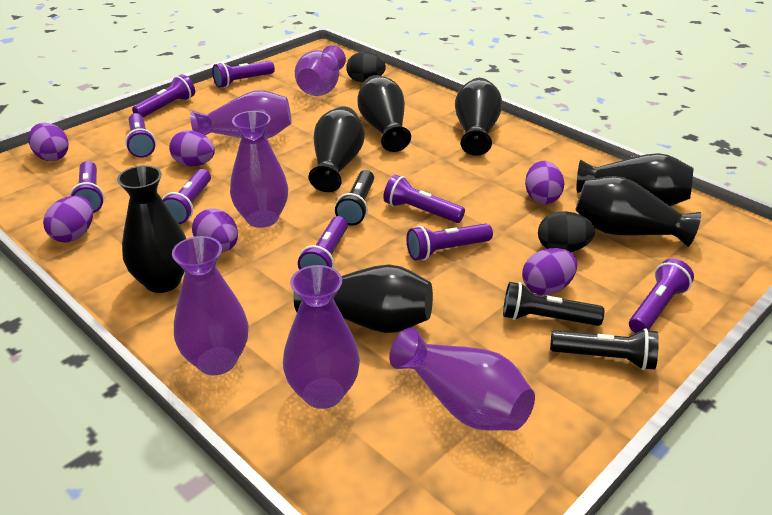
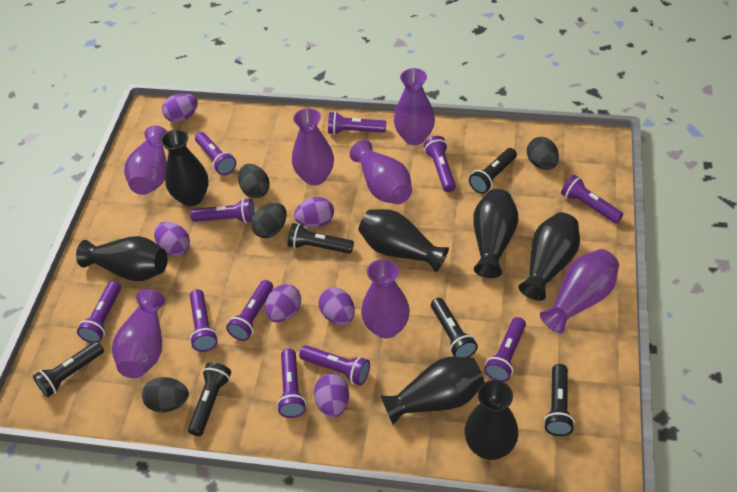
black egg: 2 -> 4
black flashlight: 3 -> 6
purple flashlight: 9 -> 11
purple vase: 6 -> 7

